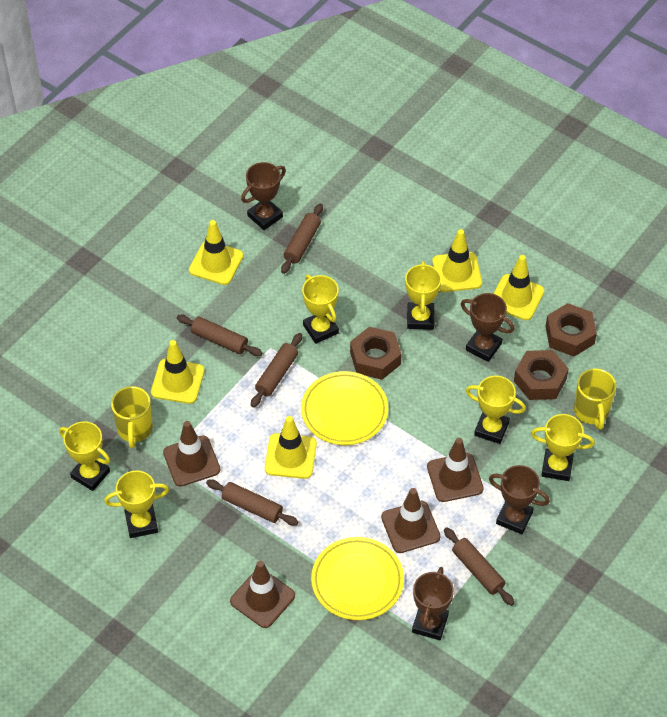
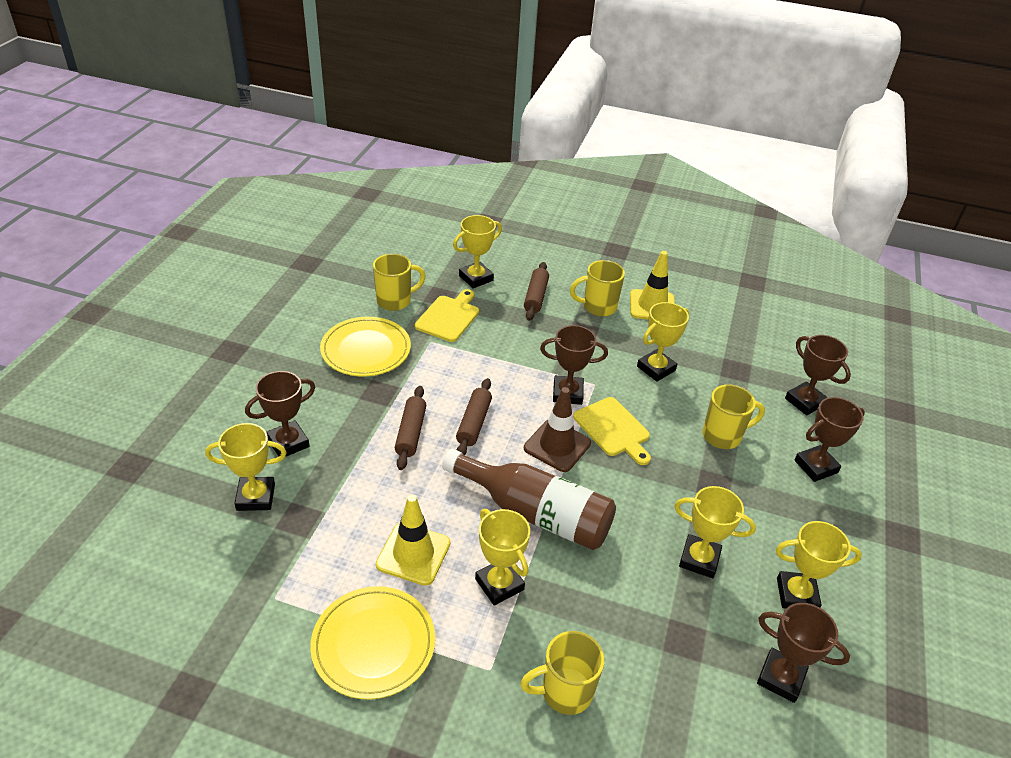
brown bottle: 0 -> 1
brown nut: 3 -> 0
brown rolling pin: 5 -> 3
brown traffic cone: 4 -> 1
brown trophy: 4 -> 5
yellow cutting board: 0 -> 2
yellow mug: 2 -> 4
yellow traffic cone: 5 -> 2

